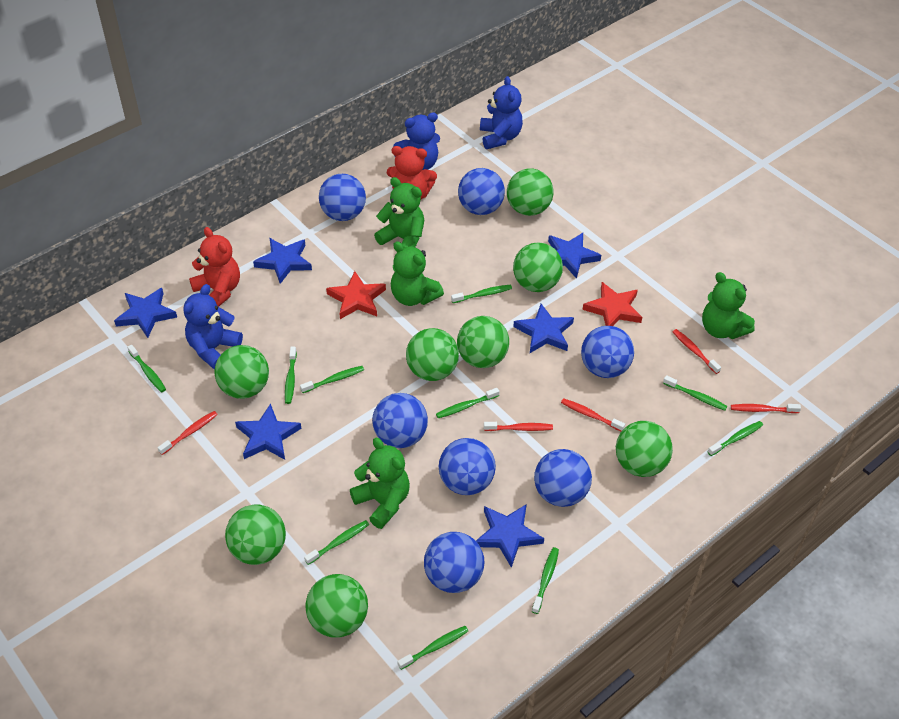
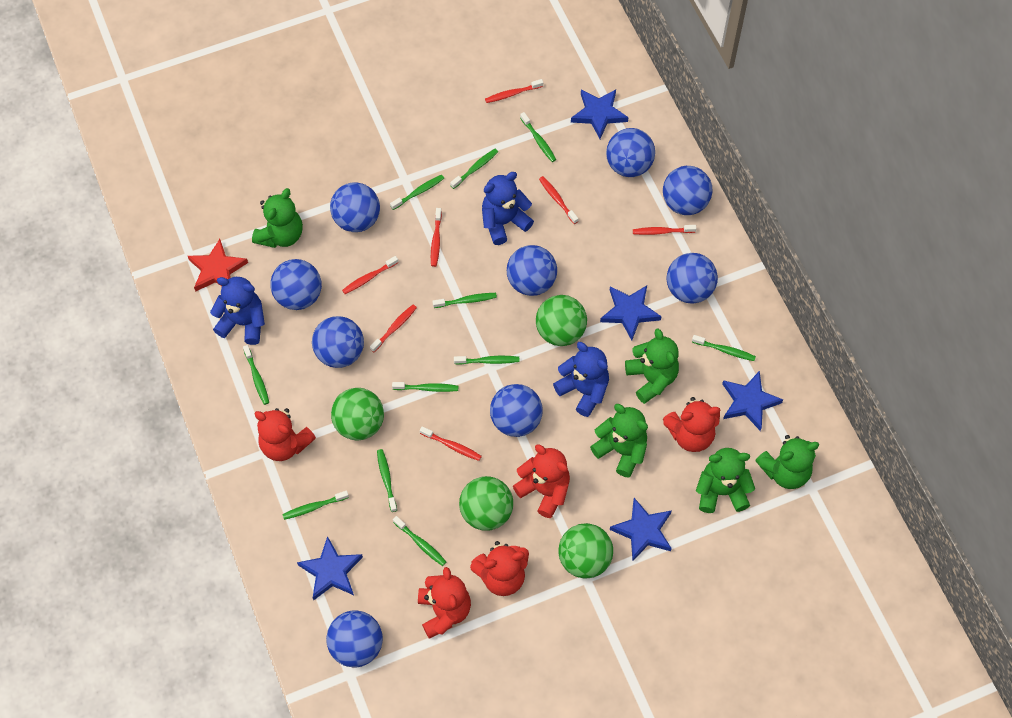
blue ball: 7 -> 9
blue star: 6 -> 5
green ball: 8 -> 4
green teddy bear: 4 -> 5
green toothbrush: 10 -> 11
red star: 2 -> 1
red teddy bear: 2 -> 5
red toothbrush: 5 -> 7

